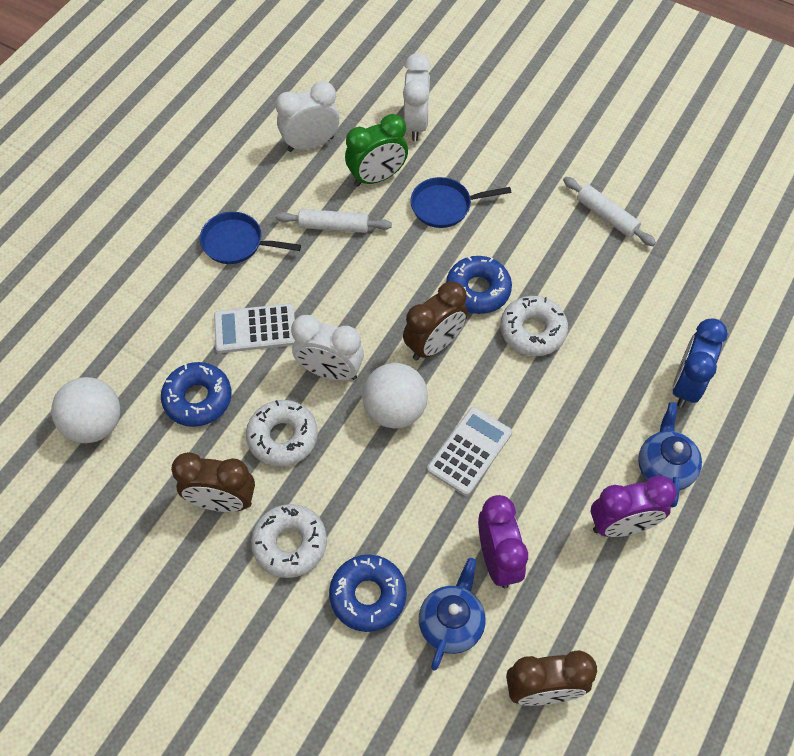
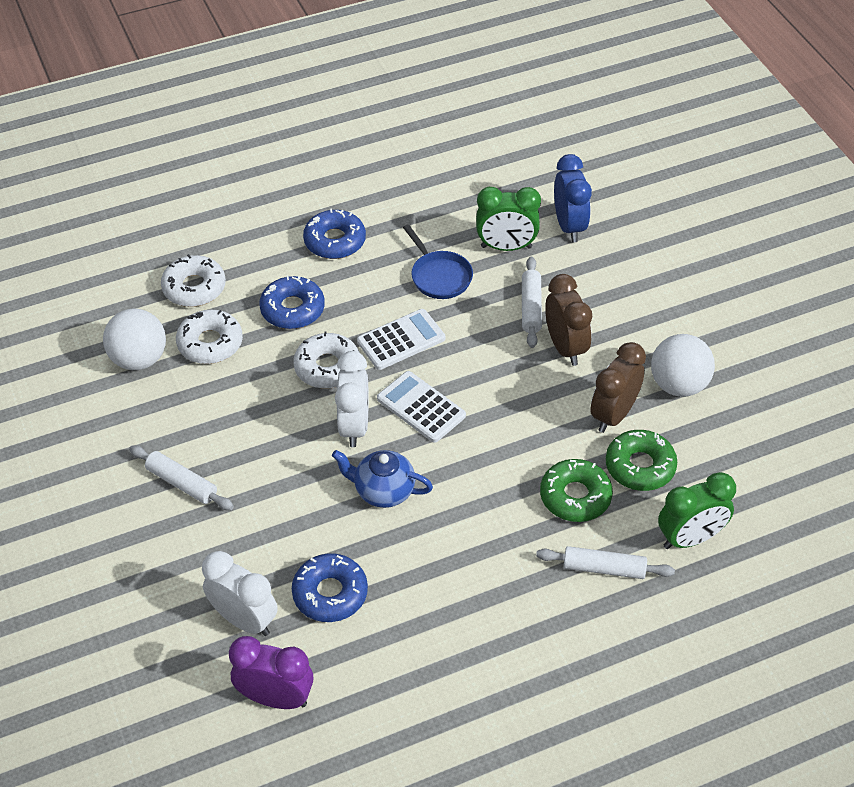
blue pan: 2 -> 1
blue teapot: 2 -> 1
brown clock: 3 -> 2
green clock: 1 -> 2
green donut: 0 -> 2
purple clock: 2 -> 1
white clock: 3 -> 2
white rolling pin: 2 -> 3

